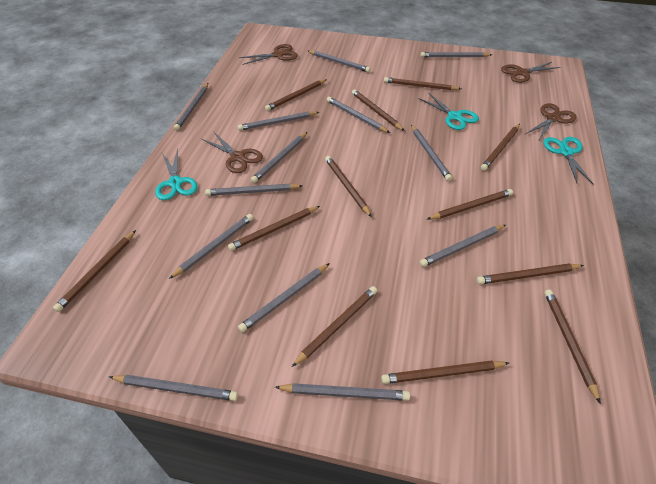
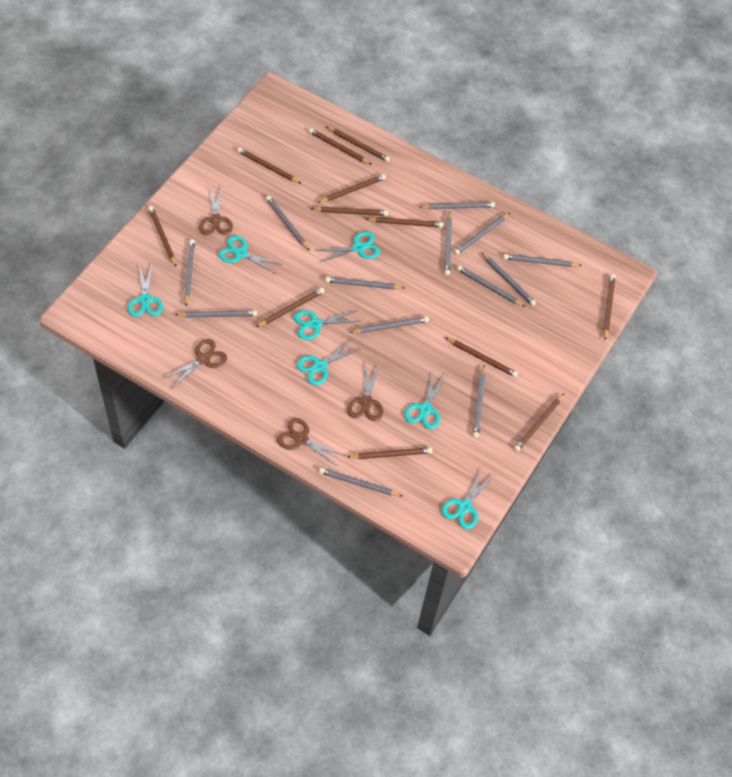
turquoise scissors: 3 -> 7

